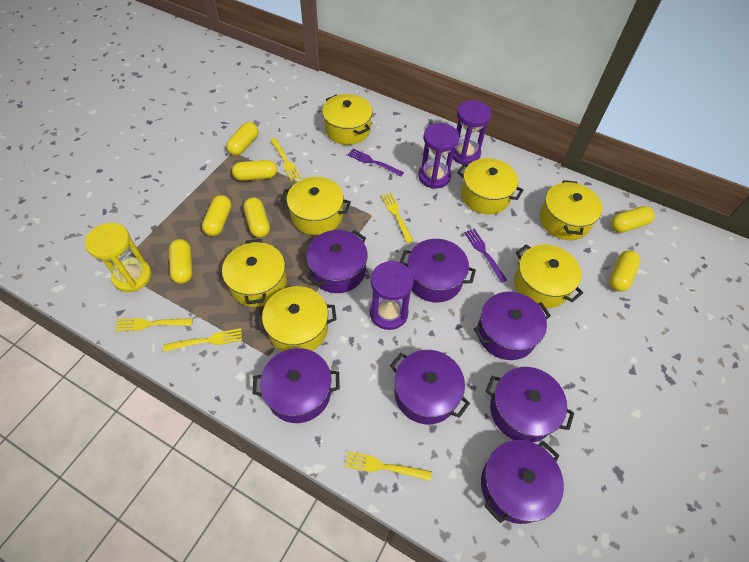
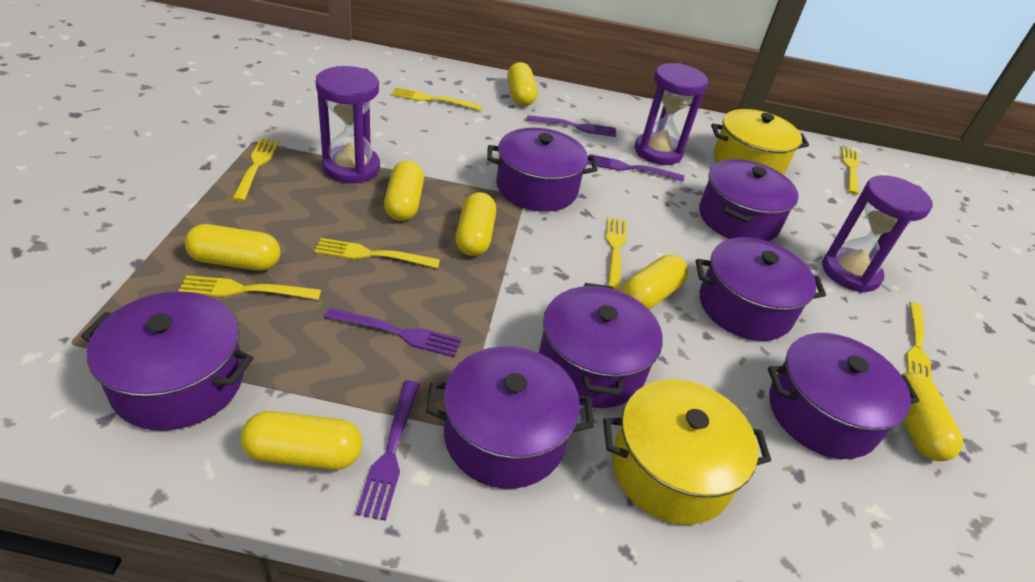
purple fork: 2 -> 4
yellow fork: 5 -> 7
yellow hourglass: 1 -> 0
yellow pot: 7 -> 2

